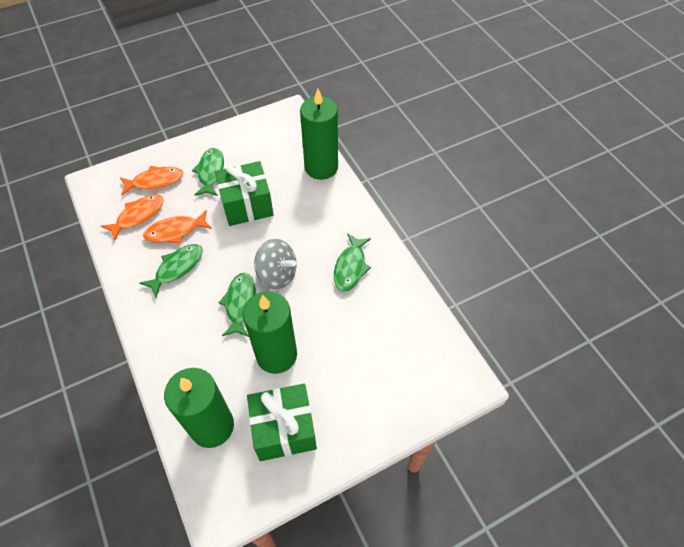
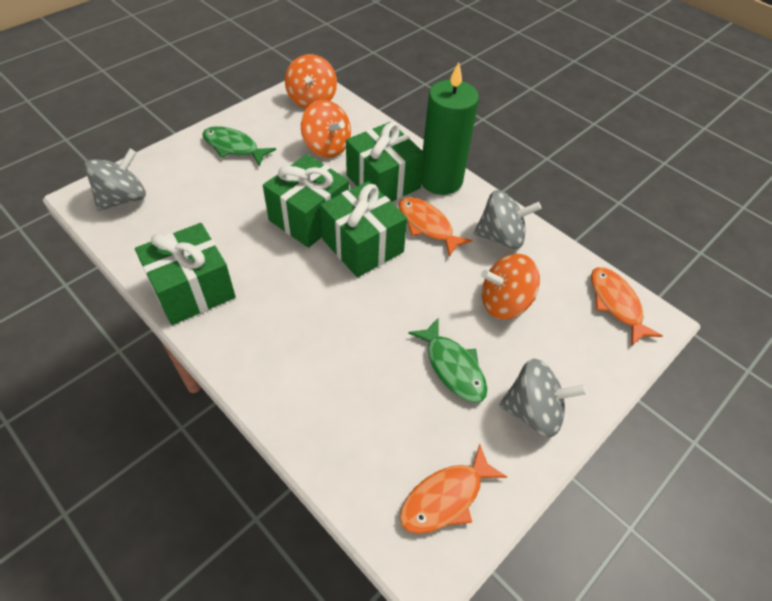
green candle: 3 -> 1
green fish: 4 -> 2
green gift: 2 -> 4
grey spinning top: 1 -> 3
orange spinning top: 0 -> 3

